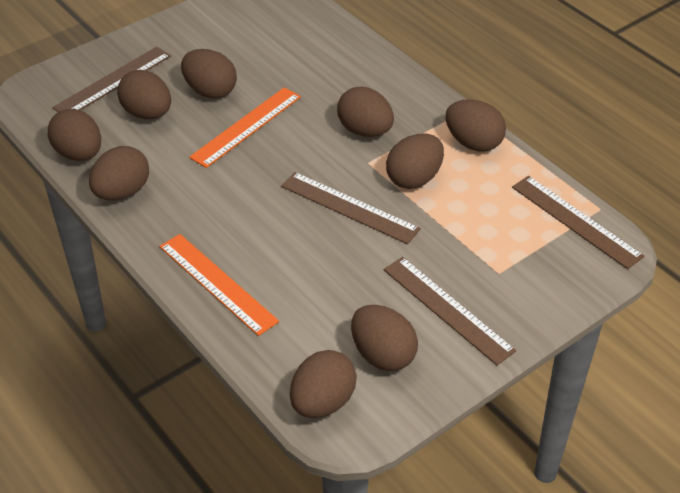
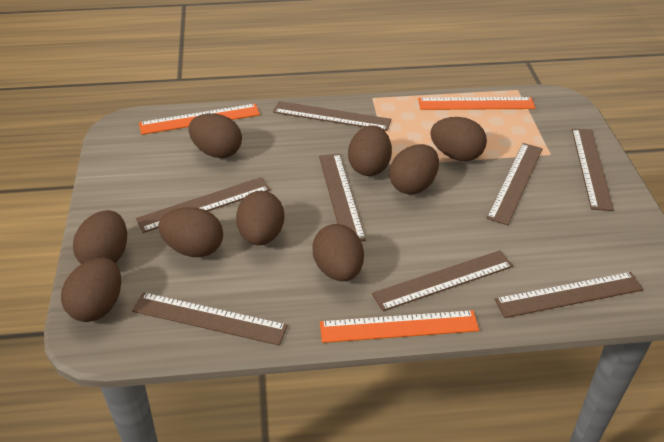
brown ruler: 4 -> 8
orange ruler: 2 -> 3

